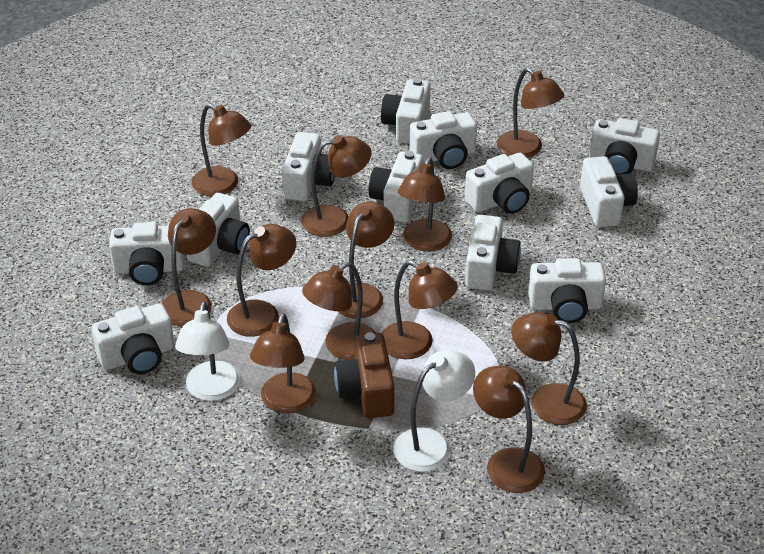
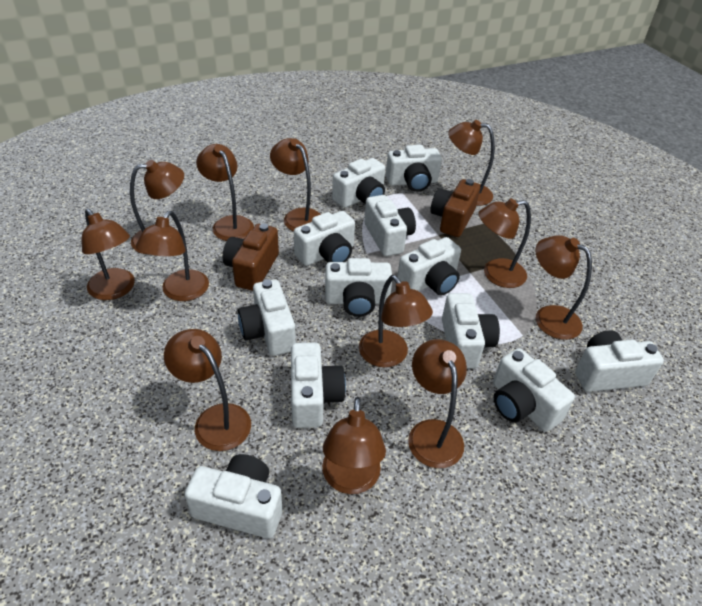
brown camera: 1 -> 2
white lamp: 2 -> 0

